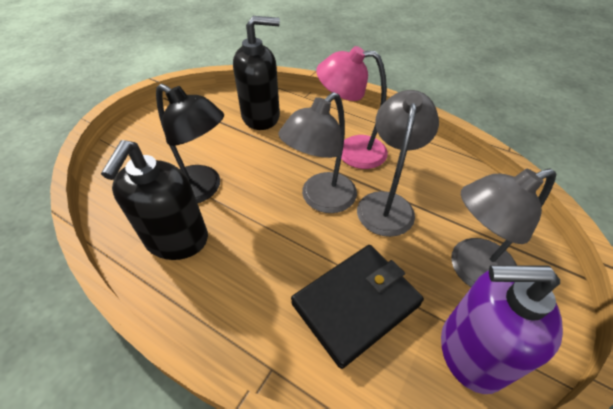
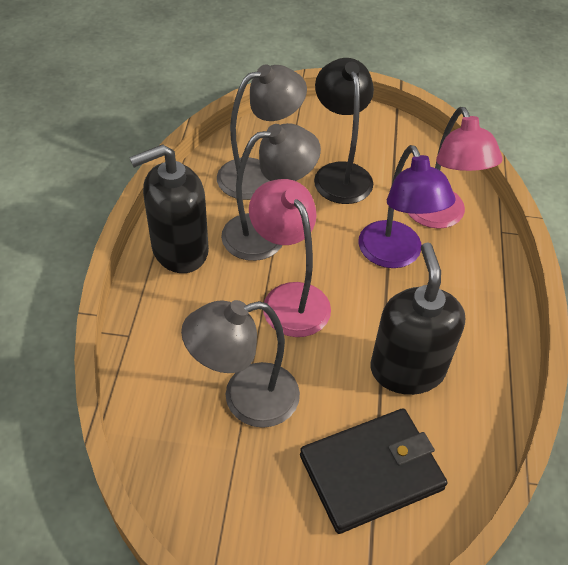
pink lamp: 1 -> 2
purple lamp: 0 -> 1
purple soap dispenser: 1 -> 0

